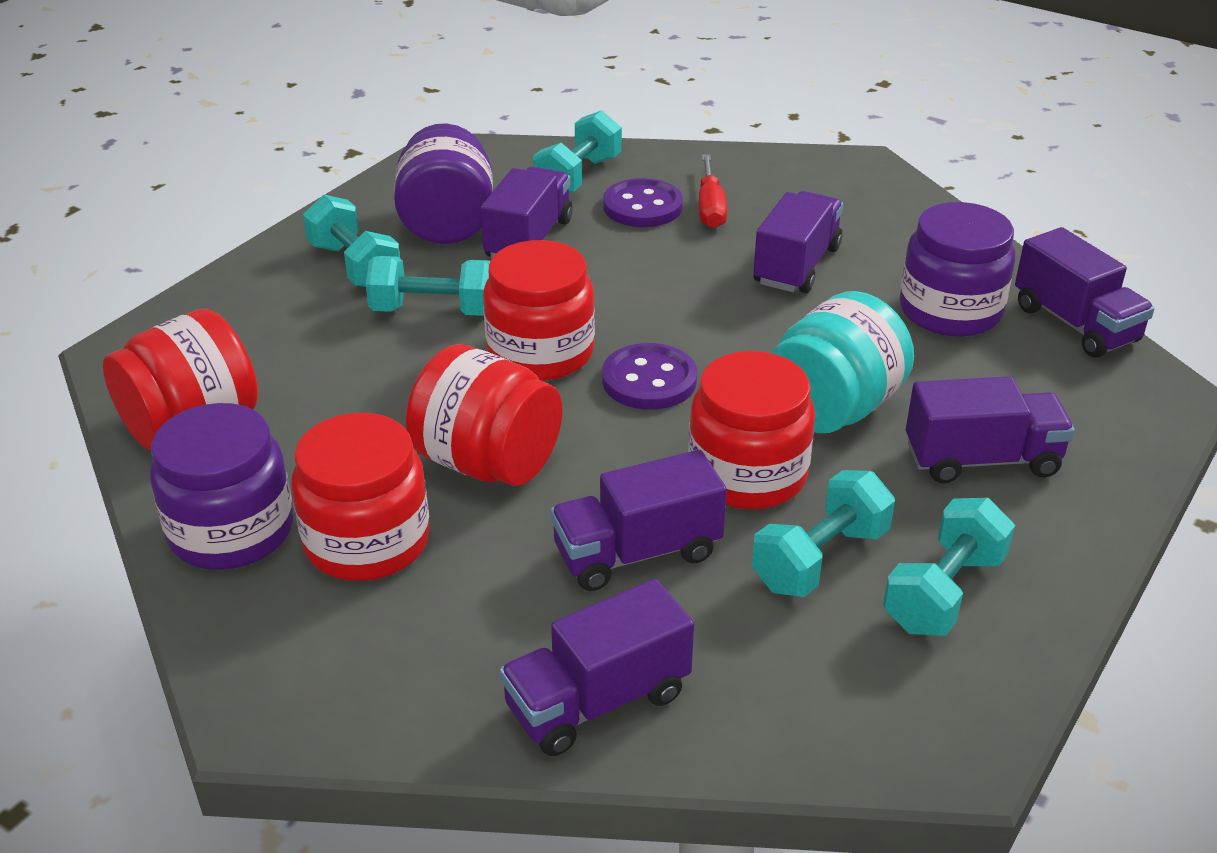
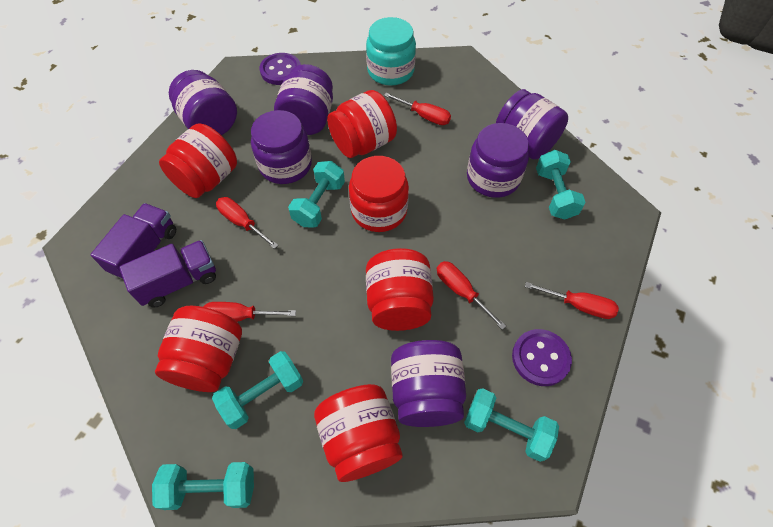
purple jar: 3 -> 6
purple truck: 6 -> 2
red jar: 5 -> 6
red screwdriver: 1 -> 5

